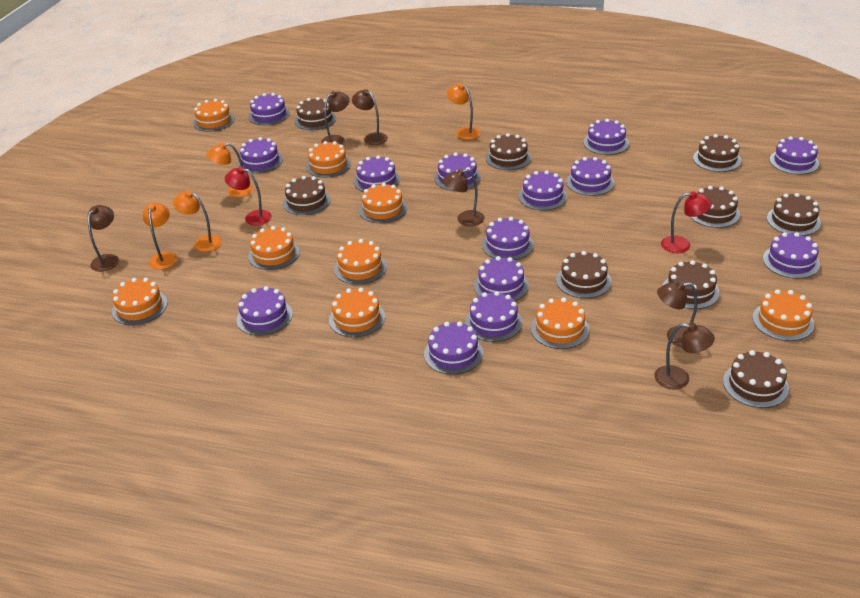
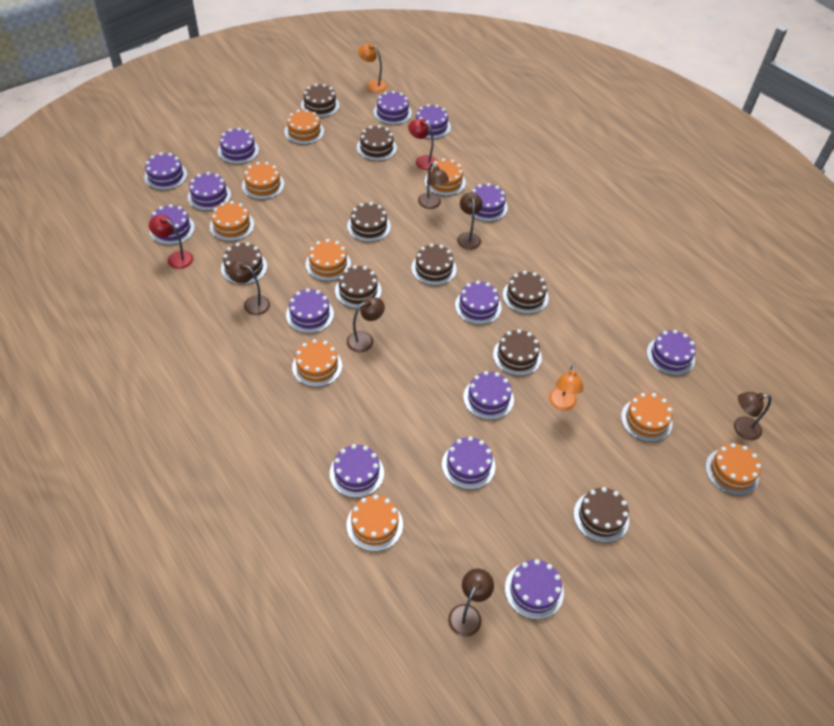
orange lamp: 4 -> 2

